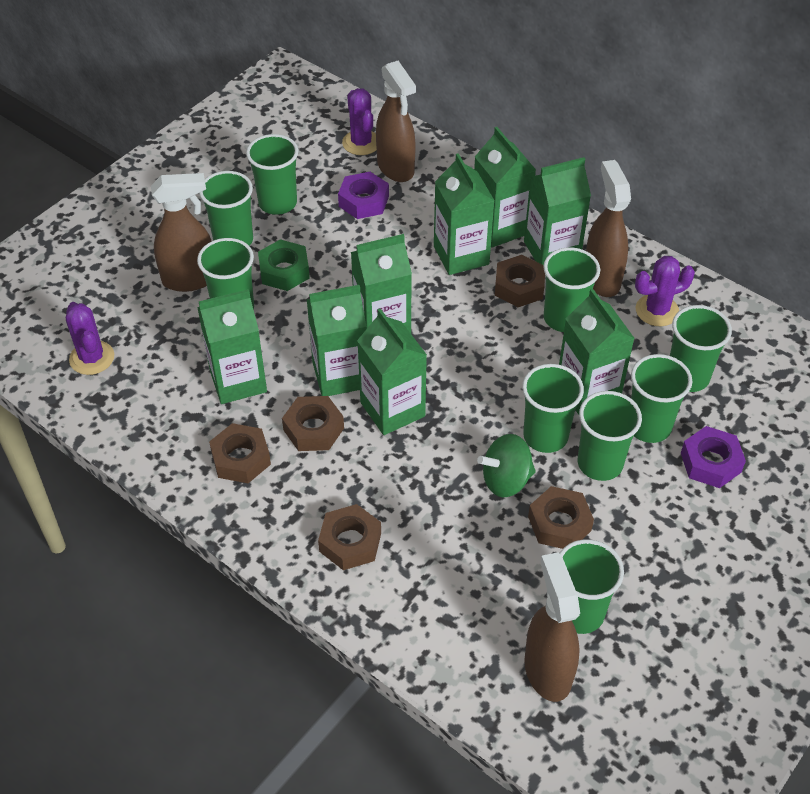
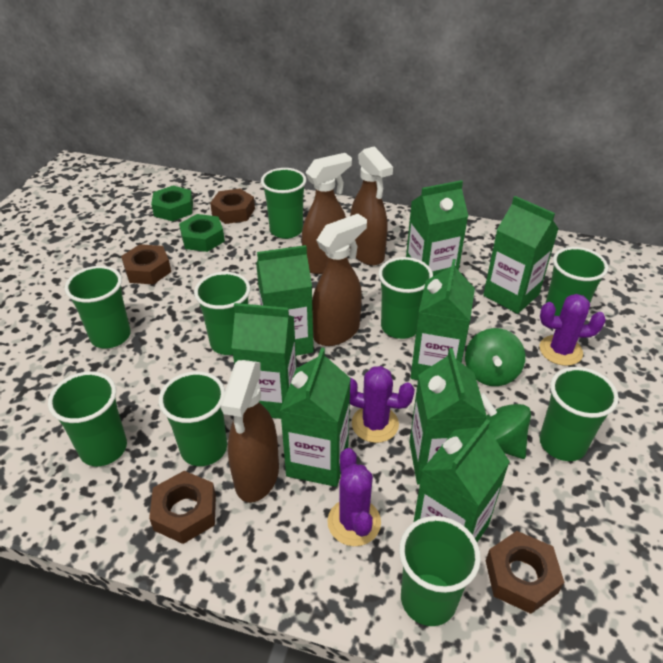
brown nut: 5 -> 4
green nut: 1 -> 2
green spinning top: 1 -> 2
purple nut: 2 -> 0

